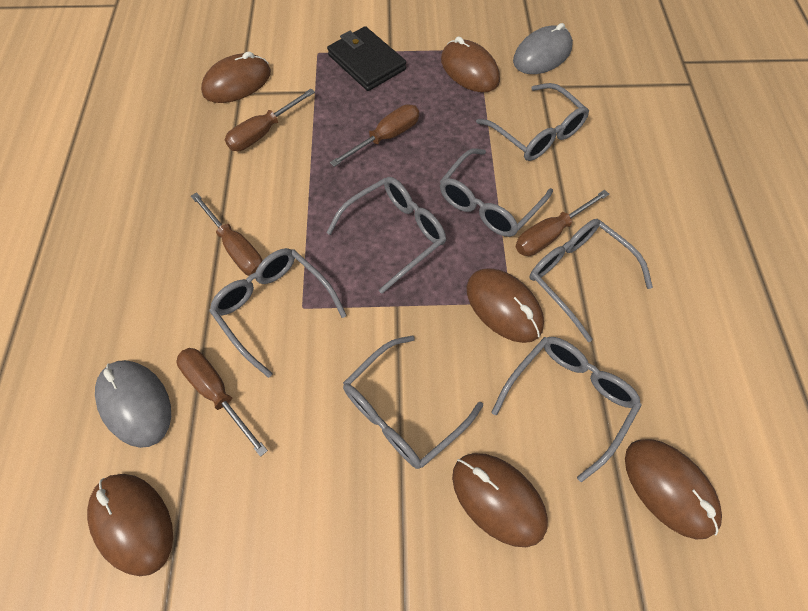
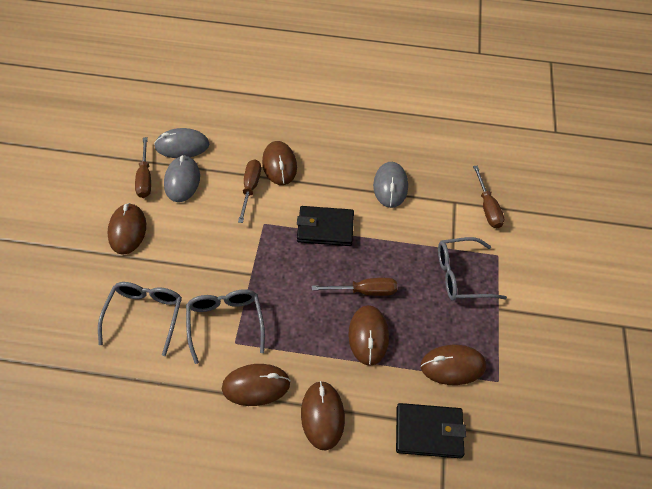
black wallet: 1 -> 2
brown screwdriver: 5 -> 4
grey glasses: 7 -> 3
grey mouse: 2 -> 3

